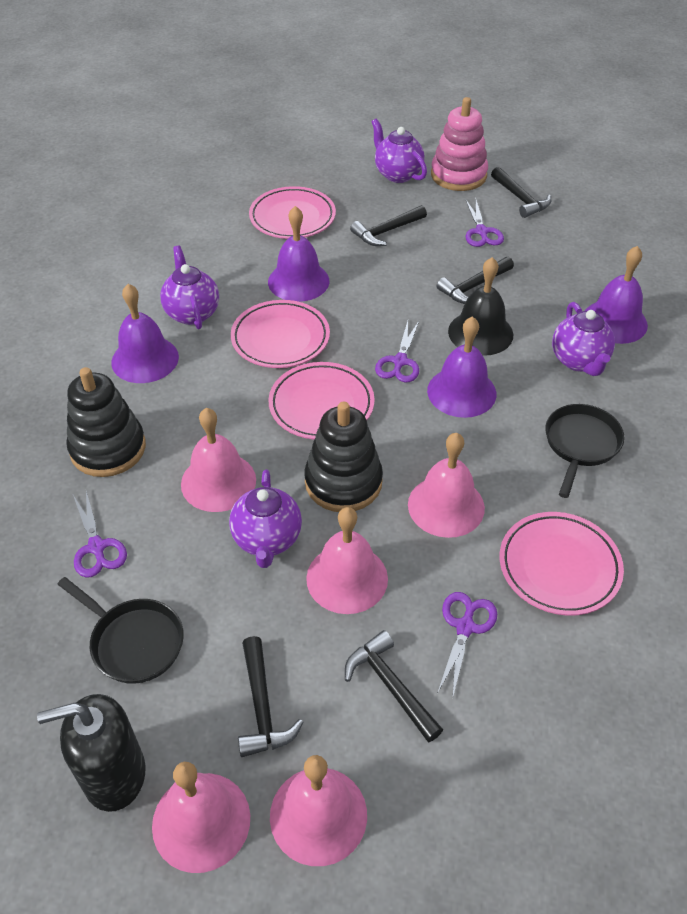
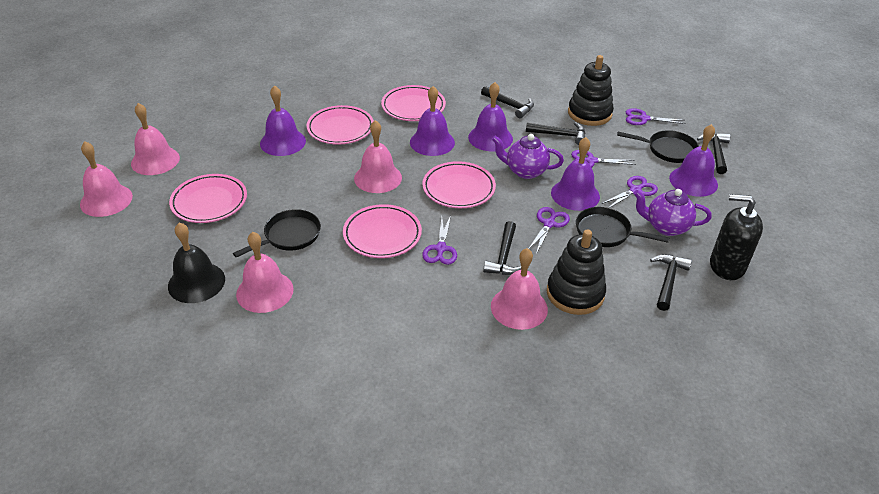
black pan: 2 -> 3
pink plate: 4 -> 5
pink stacking toy: 1 -> 0
purple bell: 4 -> 5
purple scissors: 4 -> 5
purple teapot: 4 -> 2

